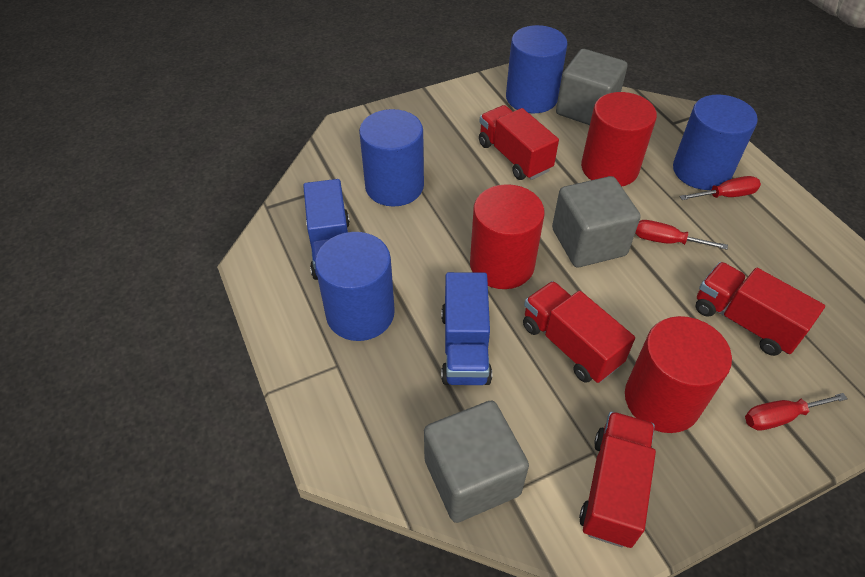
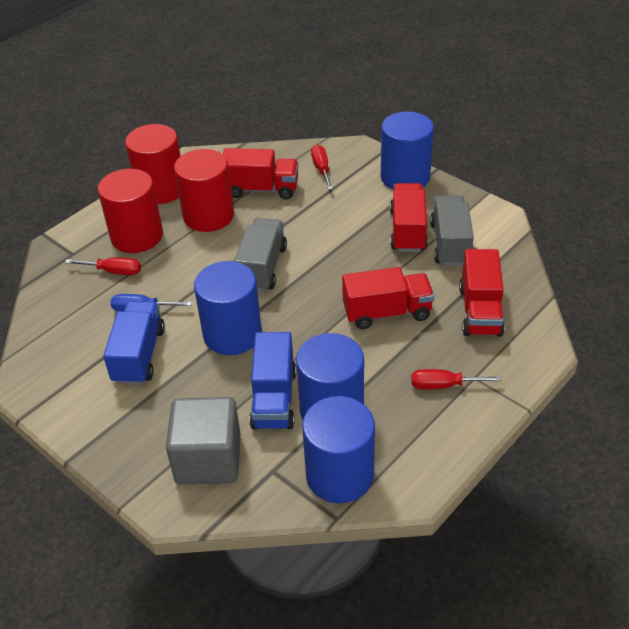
blue screwdriver: 0 -> 1
grey cube: 3 -> 1
grey truck: 0 -> 2

